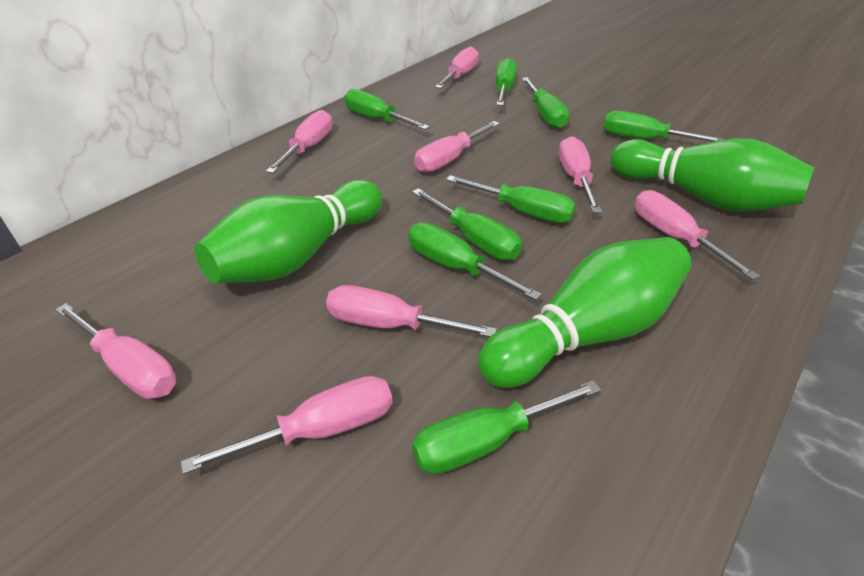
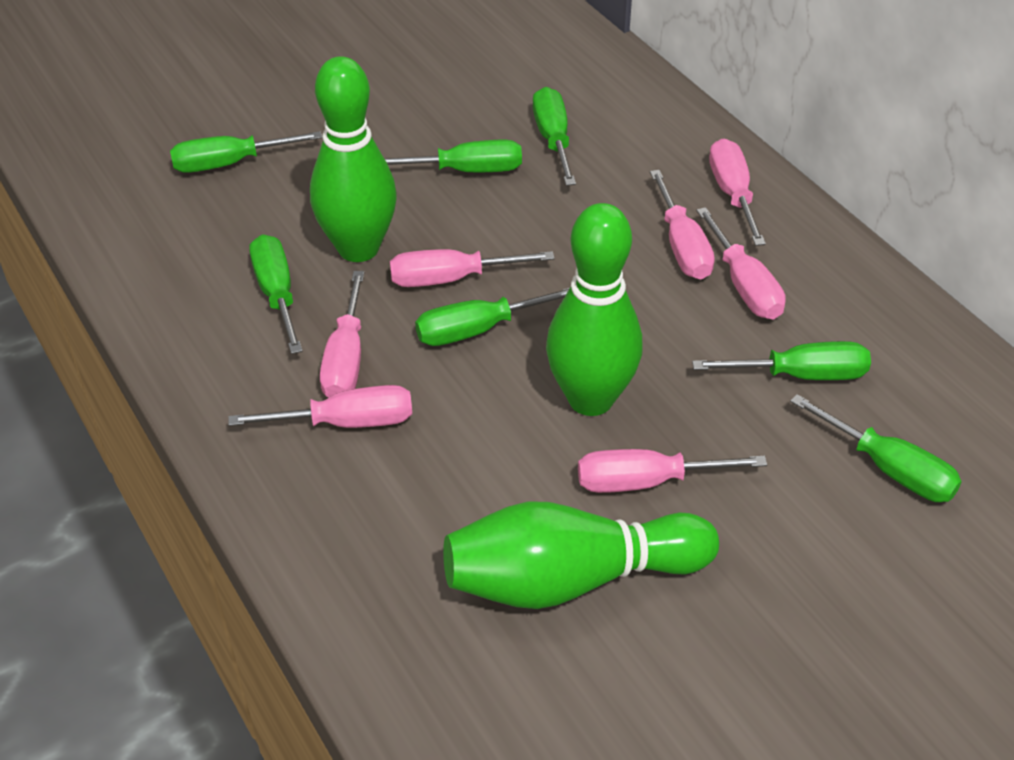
green screwdriver: 8 -> 7
pink screwdriver: 8 -> 7

